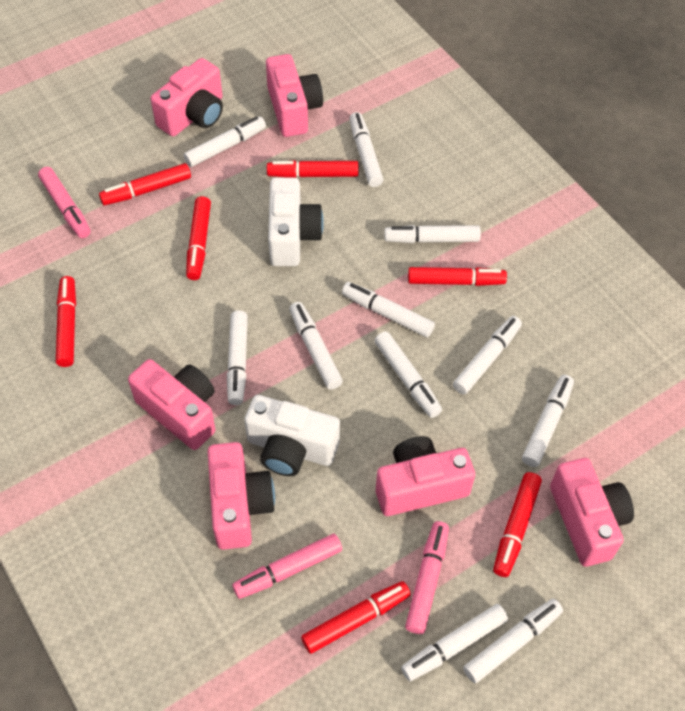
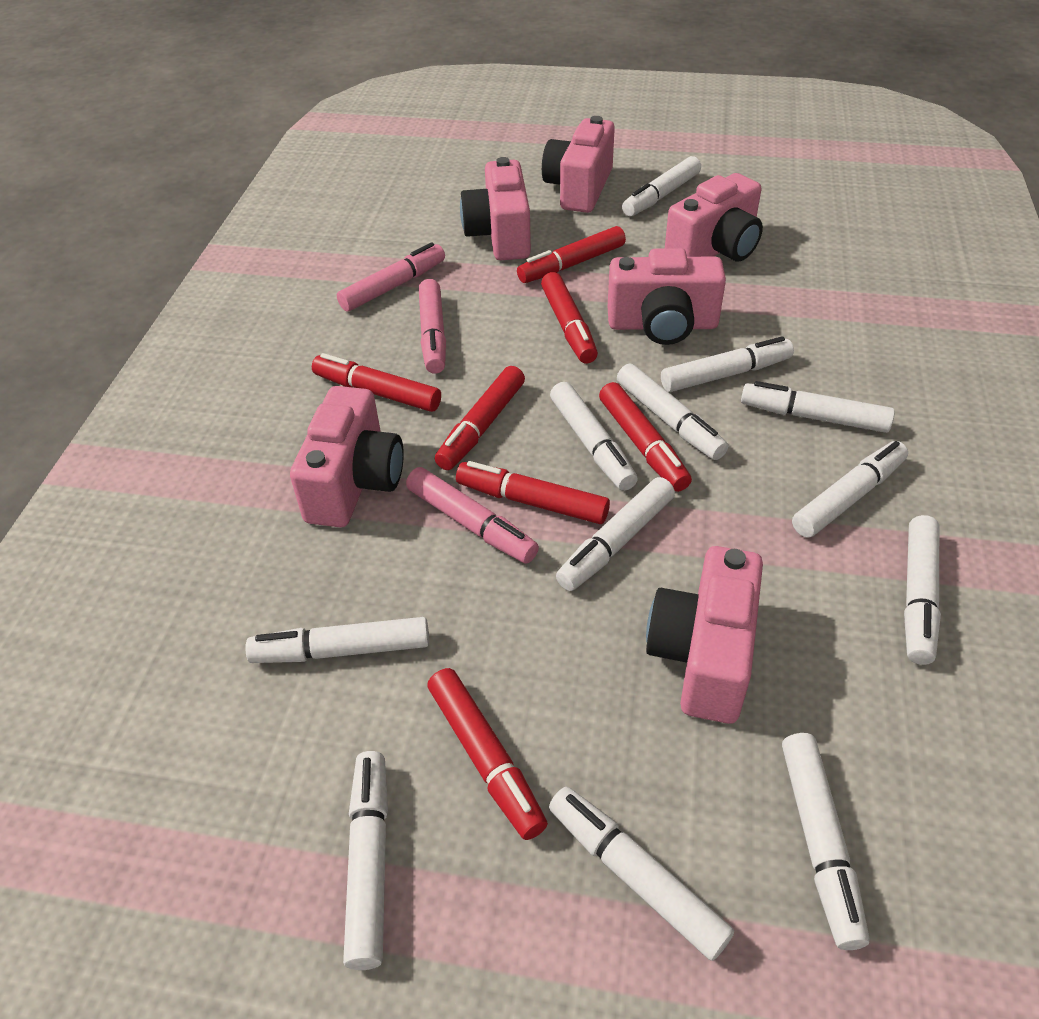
white camera: 2 -> 0
white marker: 11 -> 12

